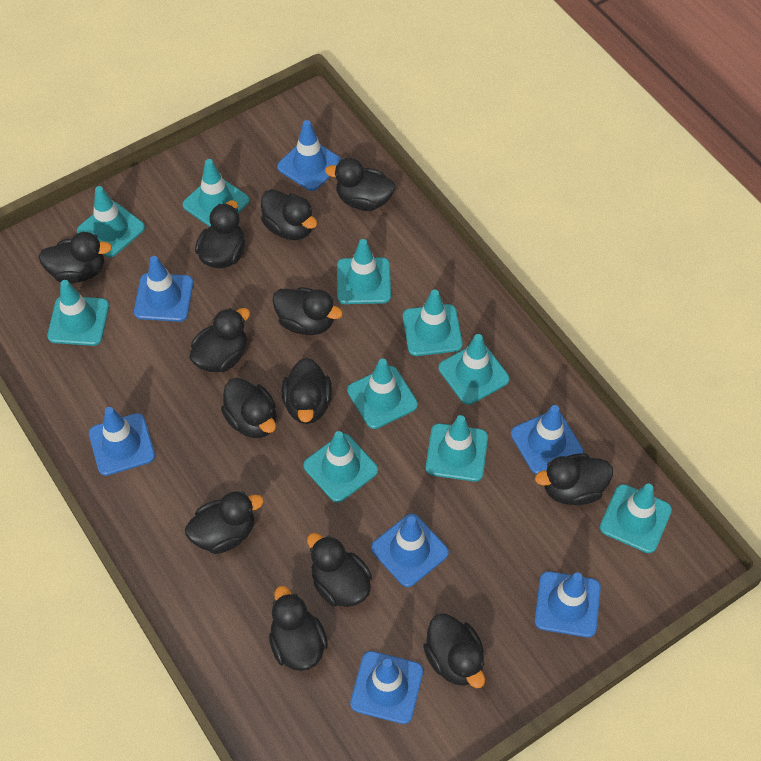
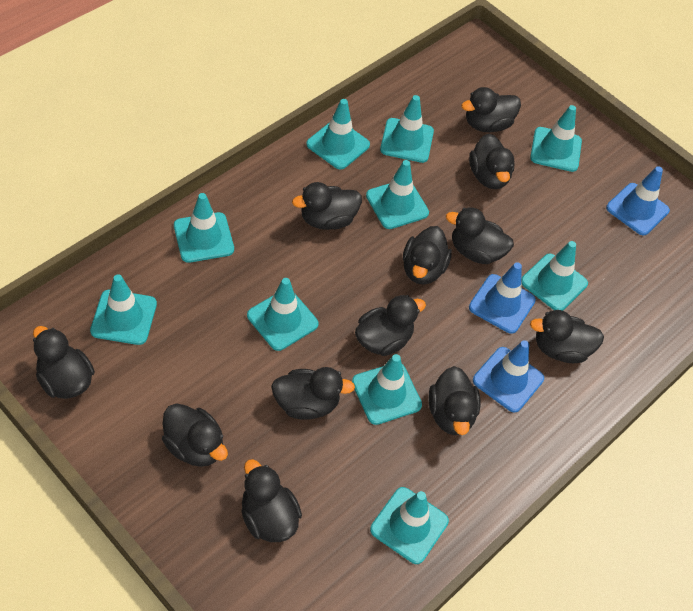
black duck: 13 -> 12
blue traffic cone: 7 -> 3

